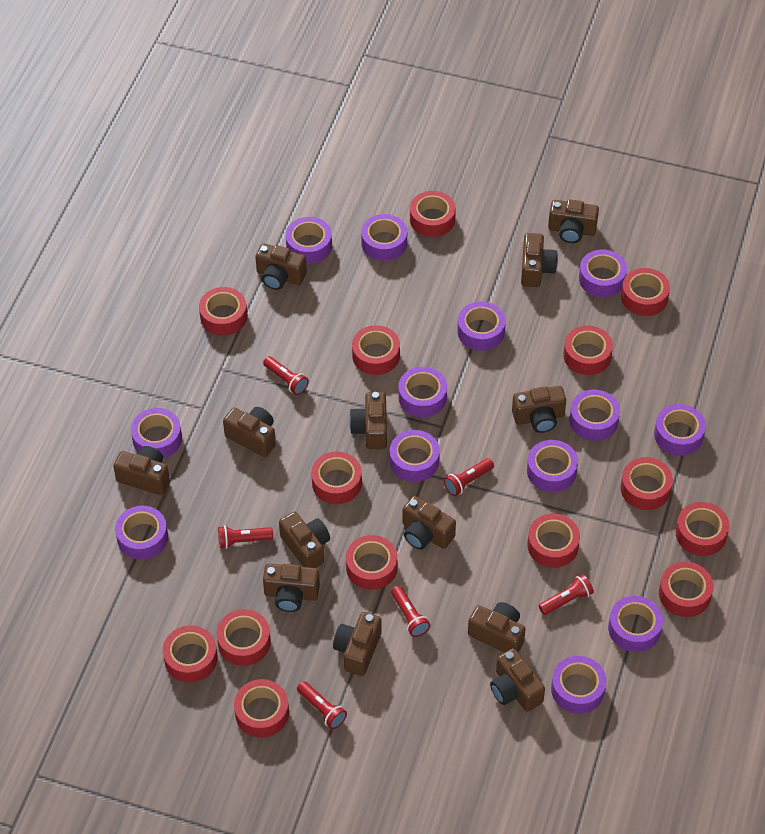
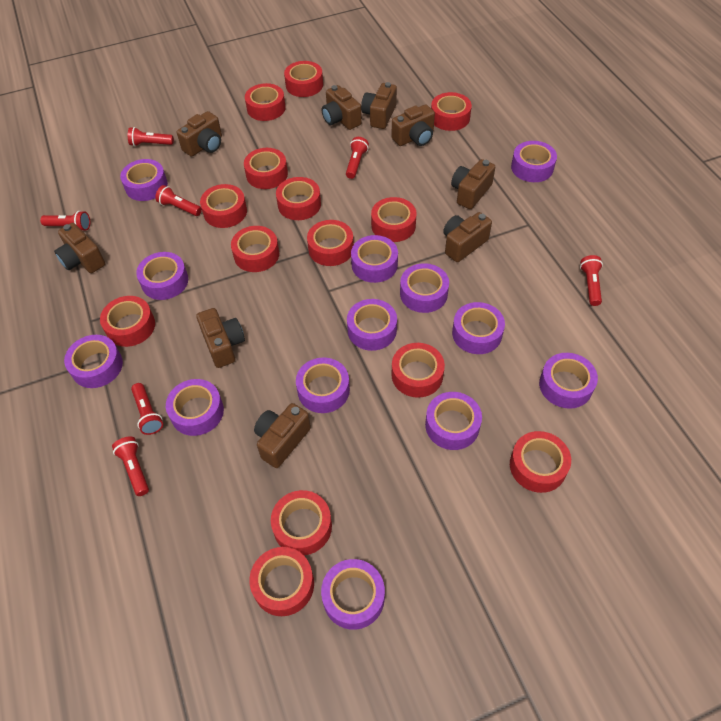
brown camera: 13 -> 9
red flashlight: 6 -> 7

